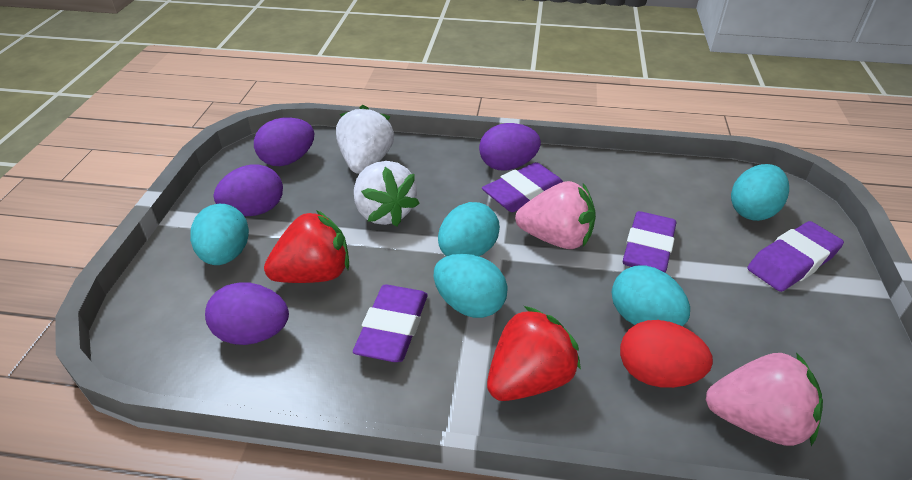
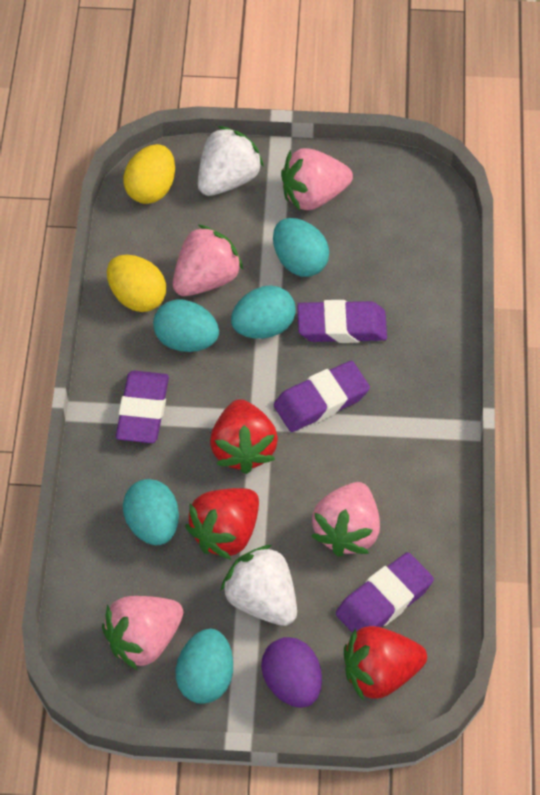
pink strawberry: 2 -> 4
purple egg: 4 -> 1
red egg: 1 -> 0
red strawberry: 2 -> 3
yellow egg: 0 -> 2

